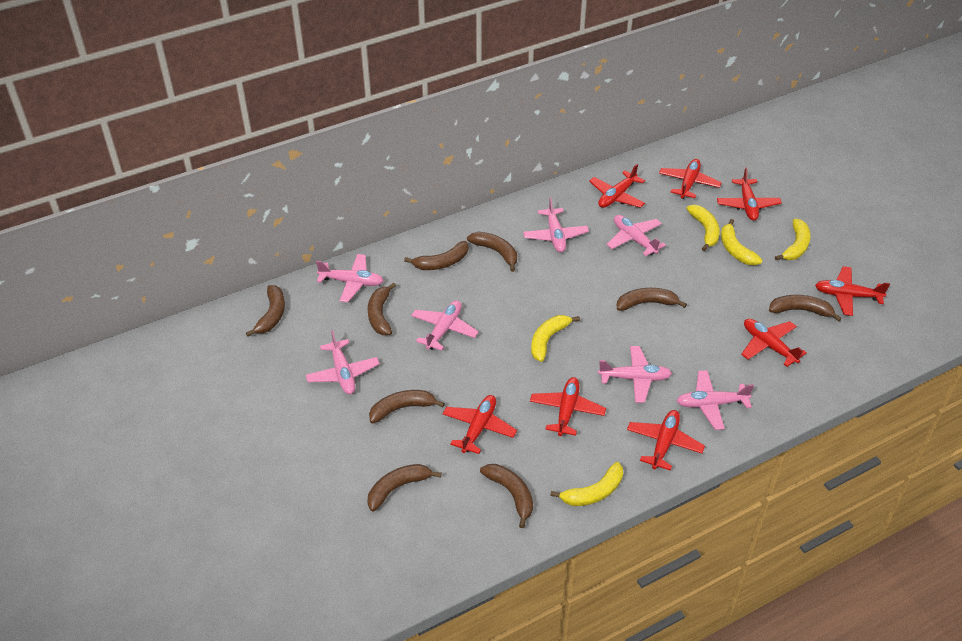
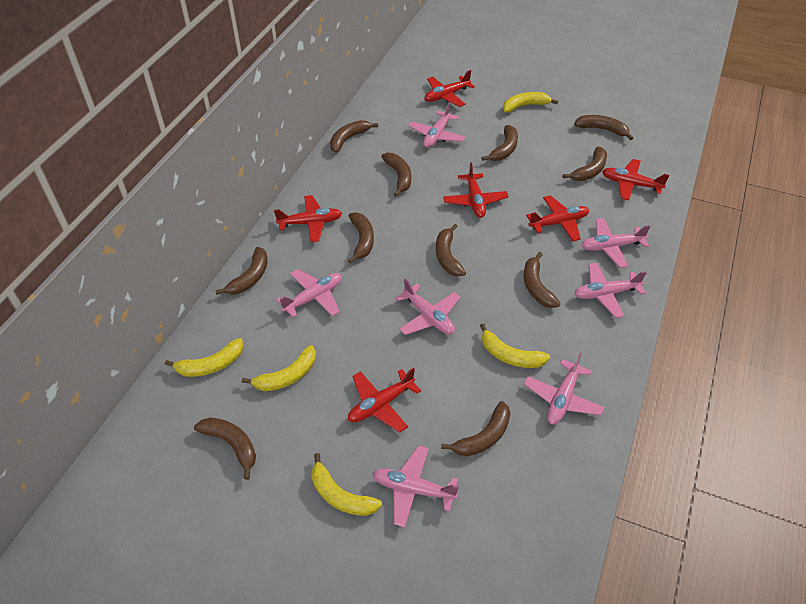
brown banana: 9 -> 11
red plane: 8 -> 6

